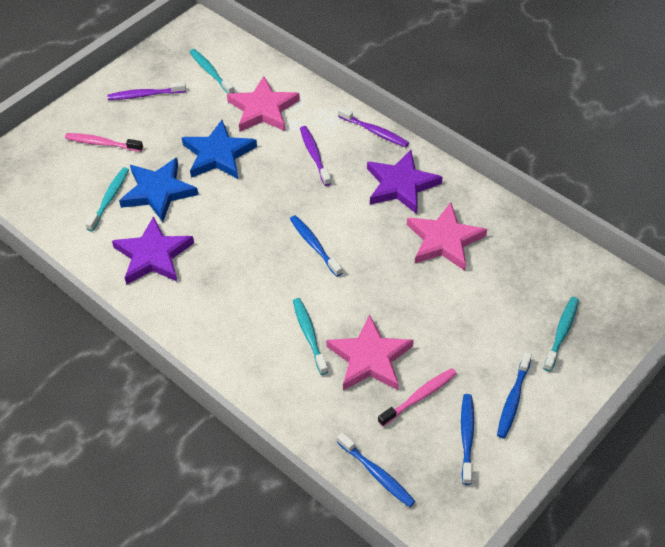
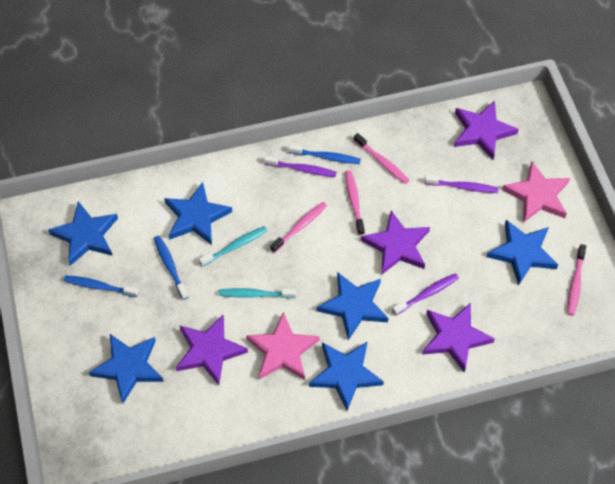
blue star: 2 -> 6
blue toothbrush: 4 -> 3
pink star: 3 -> 2
pink toothbrush: 2 -> 4
purple star: 2 -> 4
turquoise toothbrush: 4 -> 2

